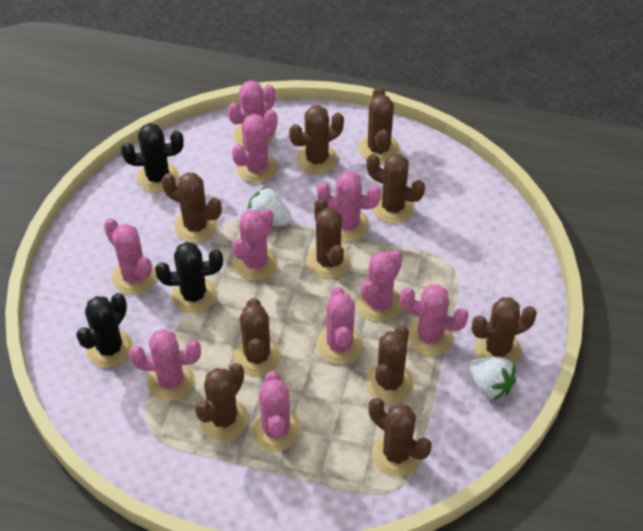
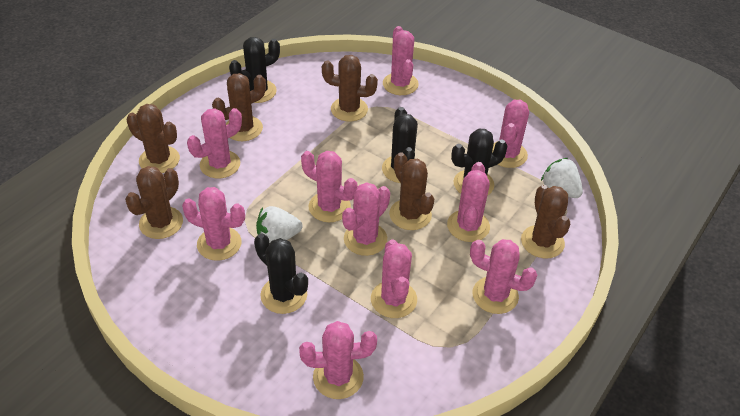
black cactus: 3 -> 4
brown cactus: 10 -> 6

